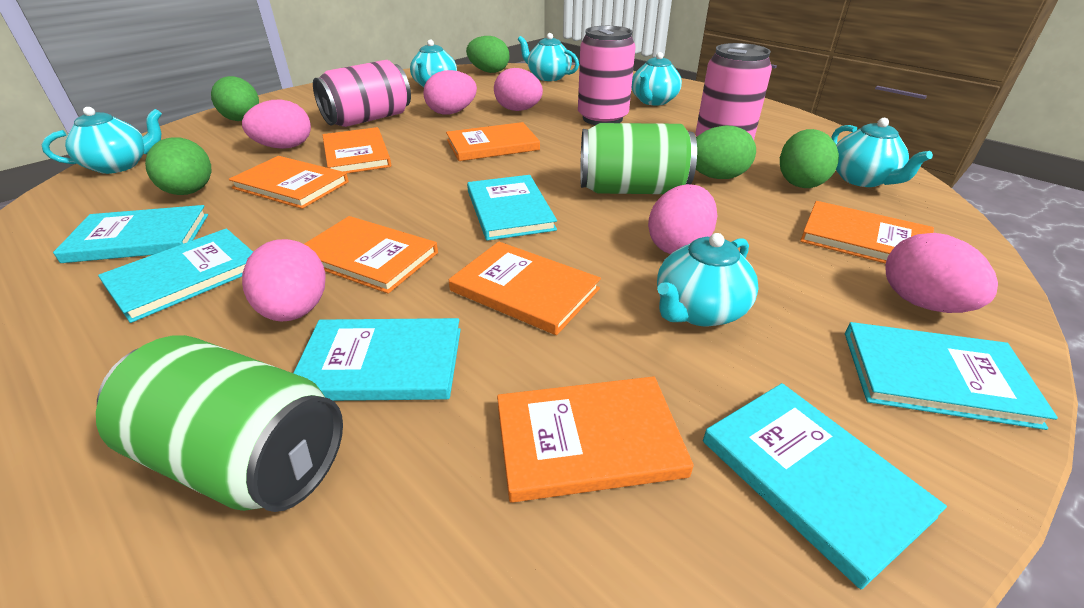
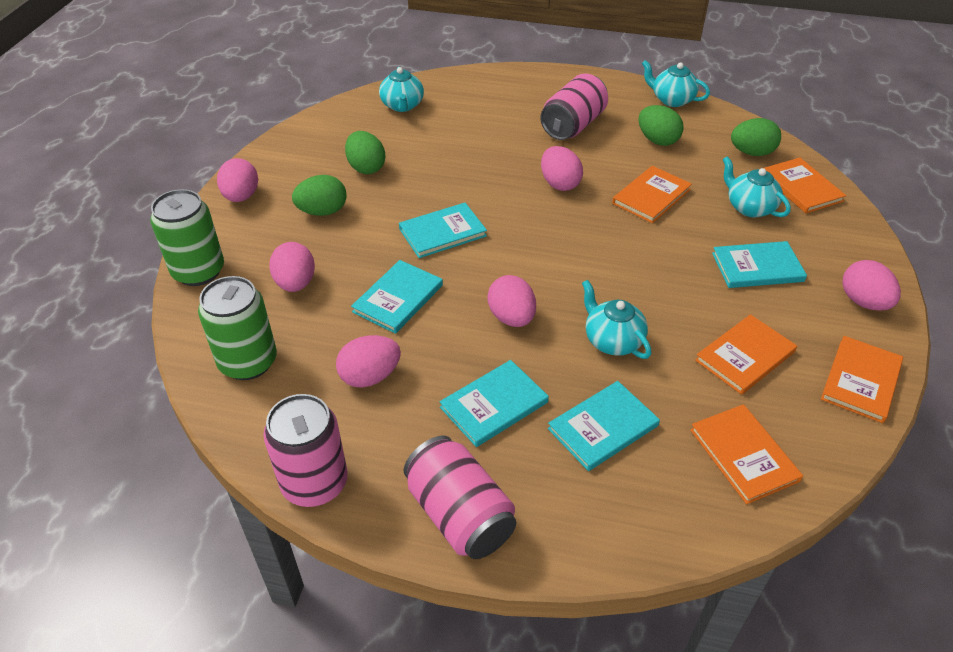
green egg: 5 -> 4
orange book: 7 -> 5
turquoise book: 6 -> 5
turquoise teapot: 6 -> 4

